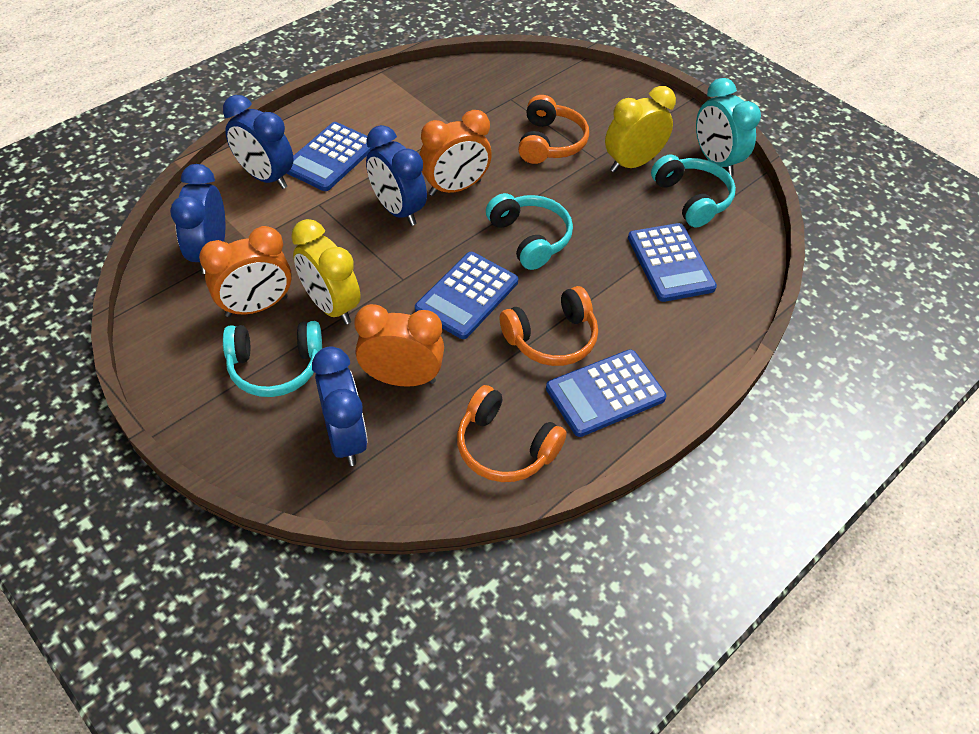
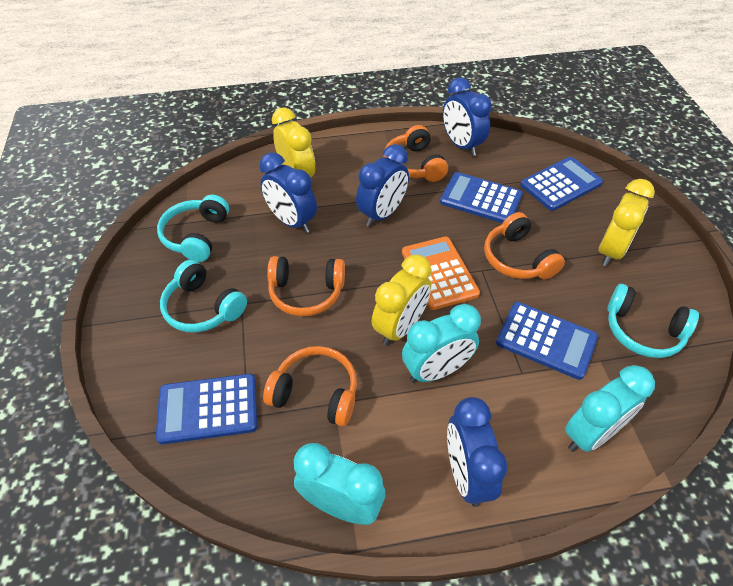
orange calculator: 0 -> 1
orange clock: 3 -> 0
orange headphones: 3 -> 4
turquoise clock: 1 -> 3
yellow clock: 2 -> 3

